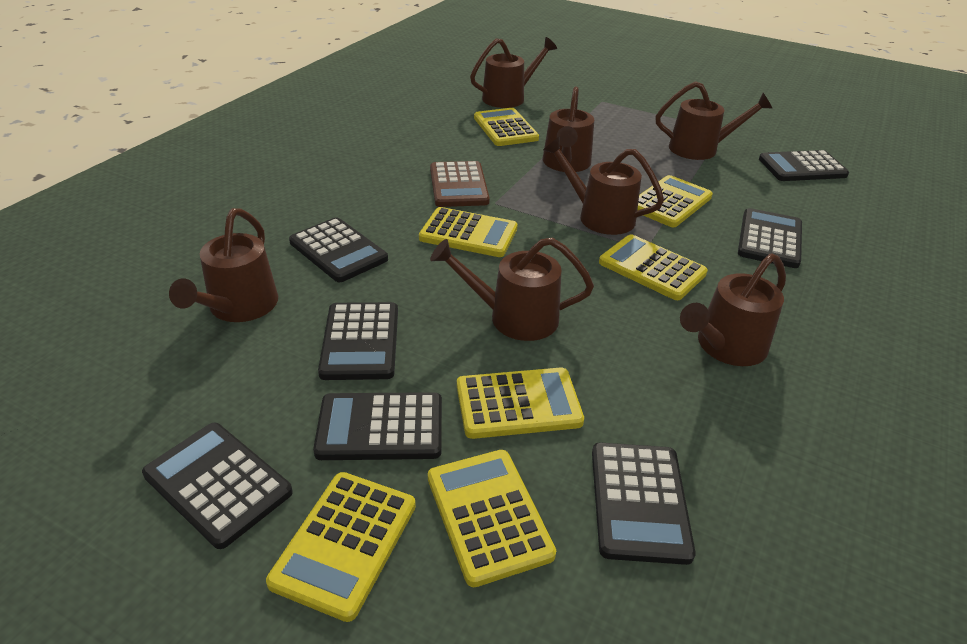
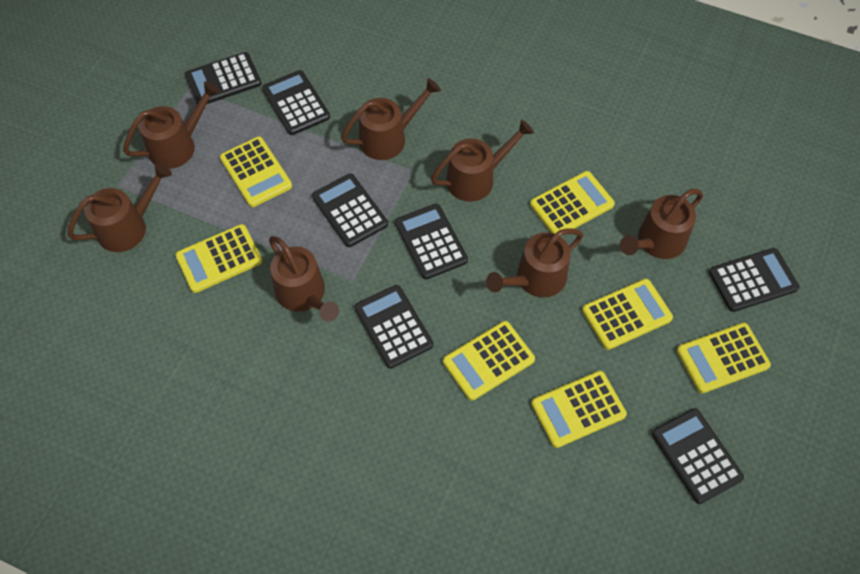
brown calculator: 1 -> 0

